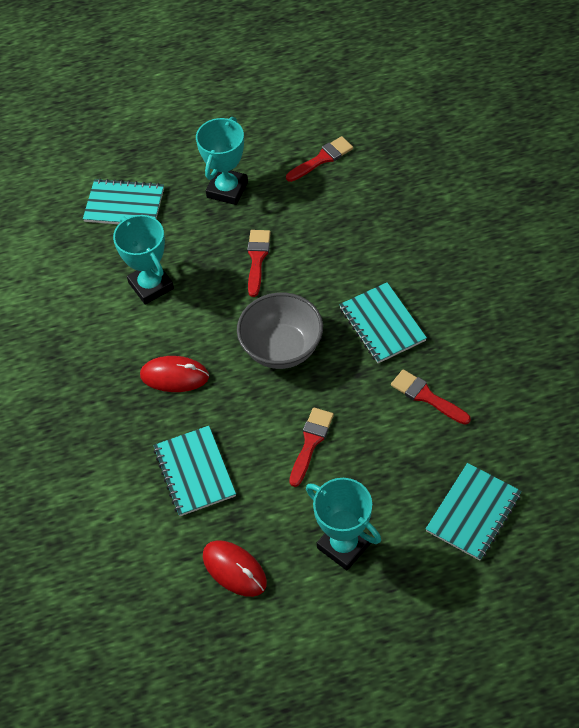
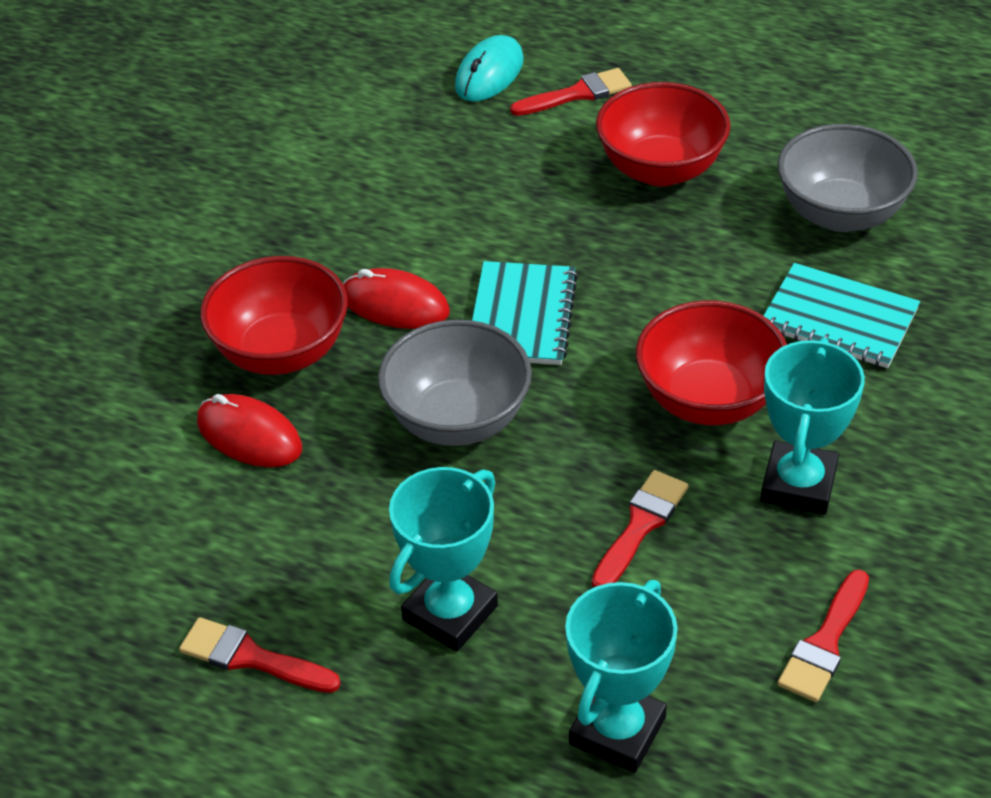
grey bowl: 1 -> 2
red bowl: 0 -> 3
turquoise mouse: 0 -> 1
turquoise notebook: 4 -> 2

